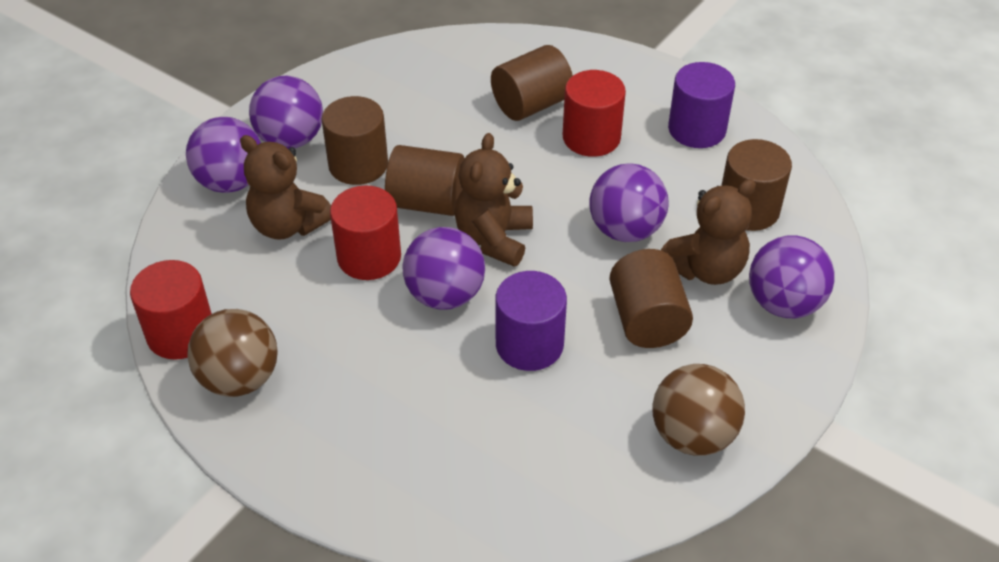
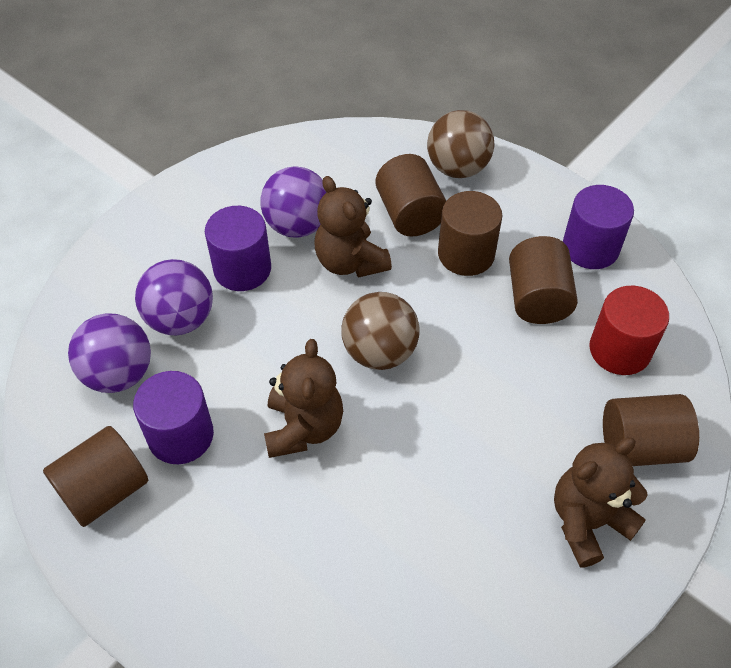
purple ball: 5 -> 3
purple cylinder: 2 -> 3
red cylinder: 3 -> 1

